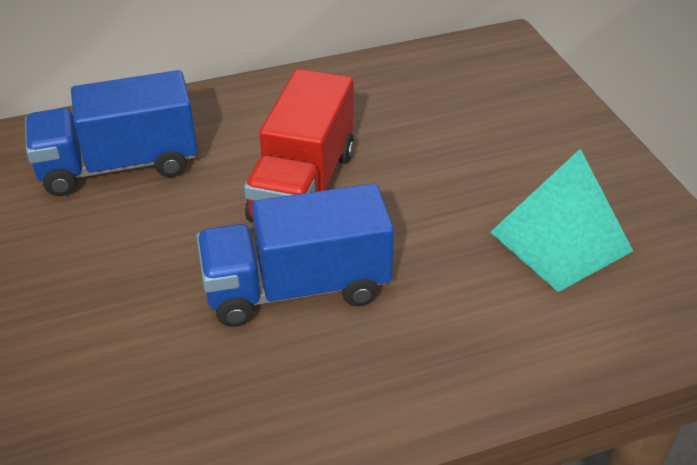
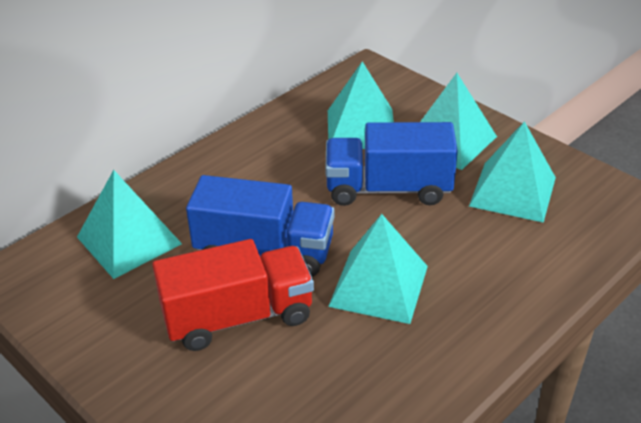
turquoise pyramid: 1 -> 5

